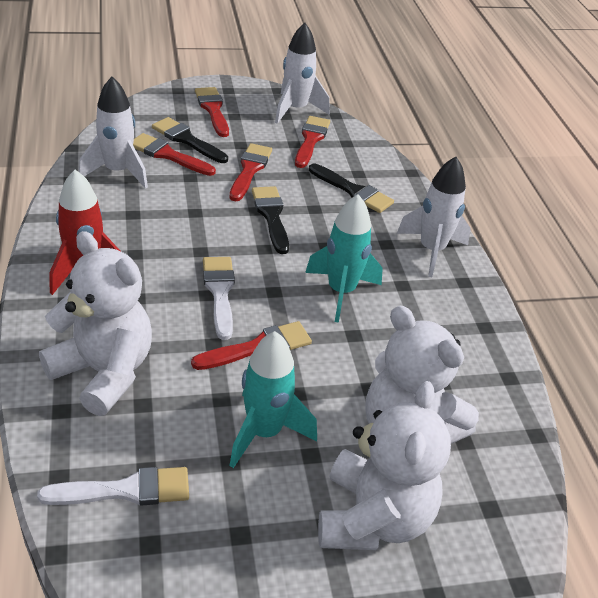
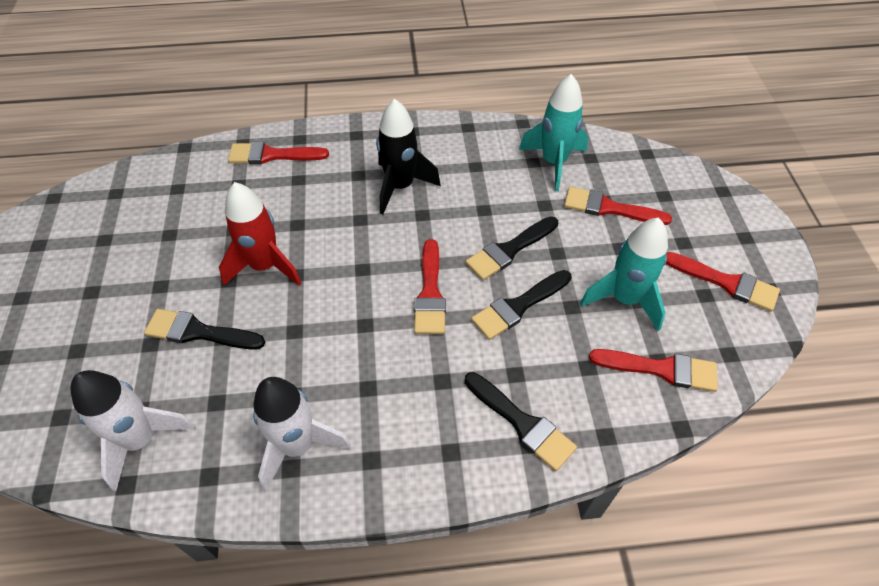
black brush: 3 -> 4
black rocket: 0 -> 1
white brush: 2 -> 0
white rocket: 3 -> 2
white teddy bear: 3 -> 0

